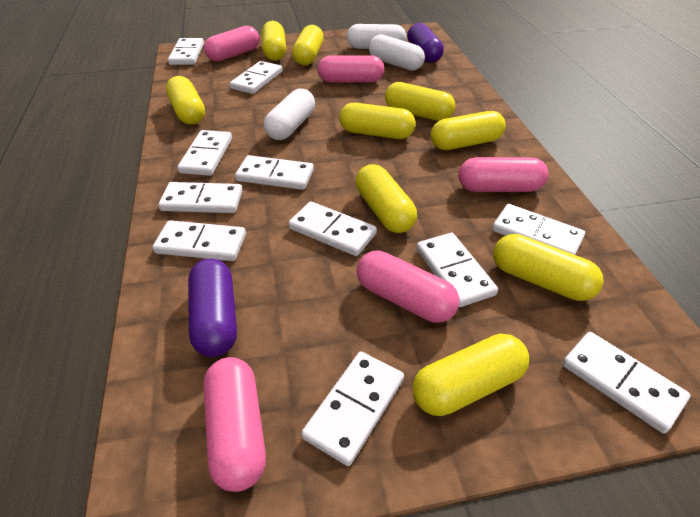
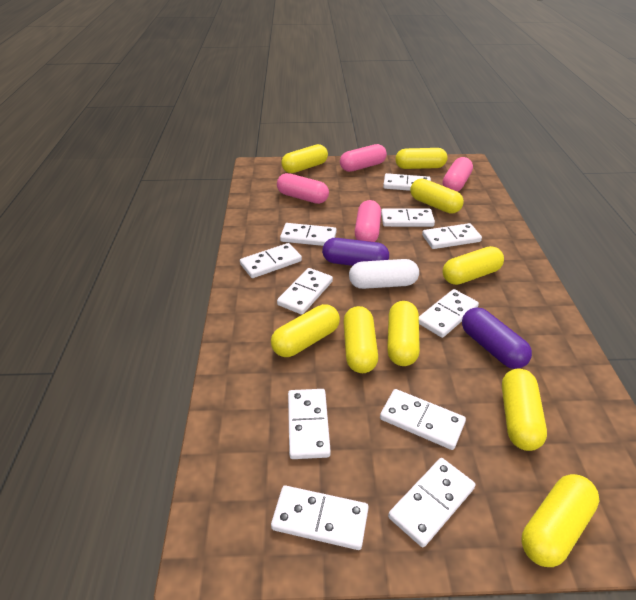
pink capsule: 5 -> 4
white capsule: 3 -> 1

